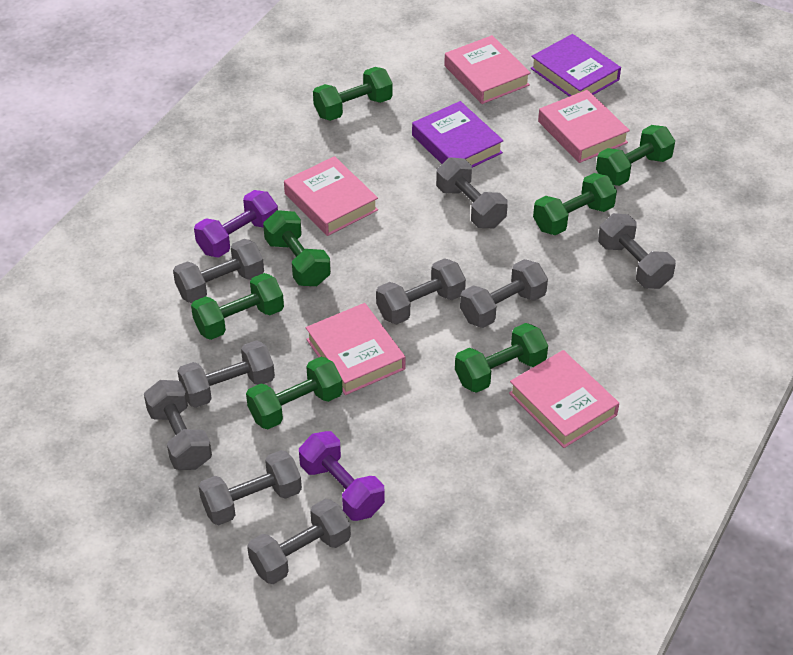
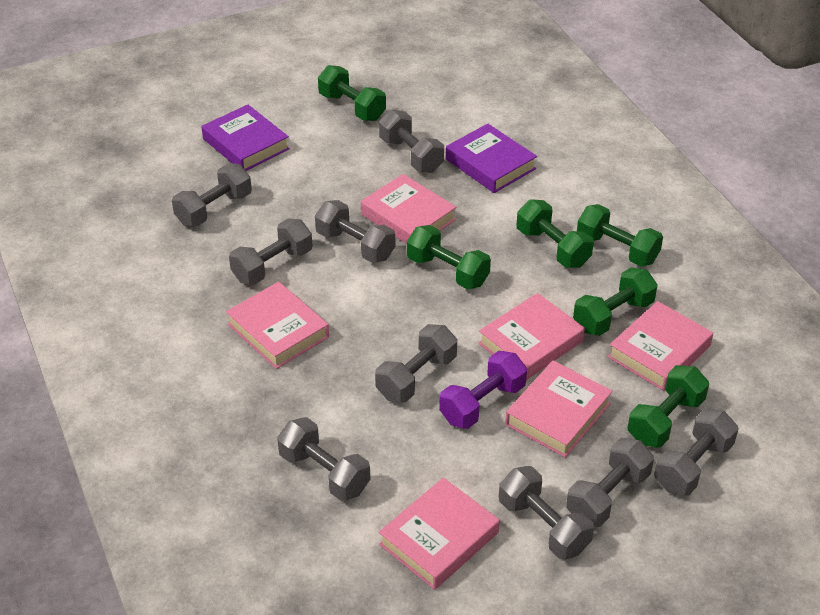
green dumbbell: 7 -> 6
pink book: 5 -> 6
purple dumbbell: 2 -> 1

